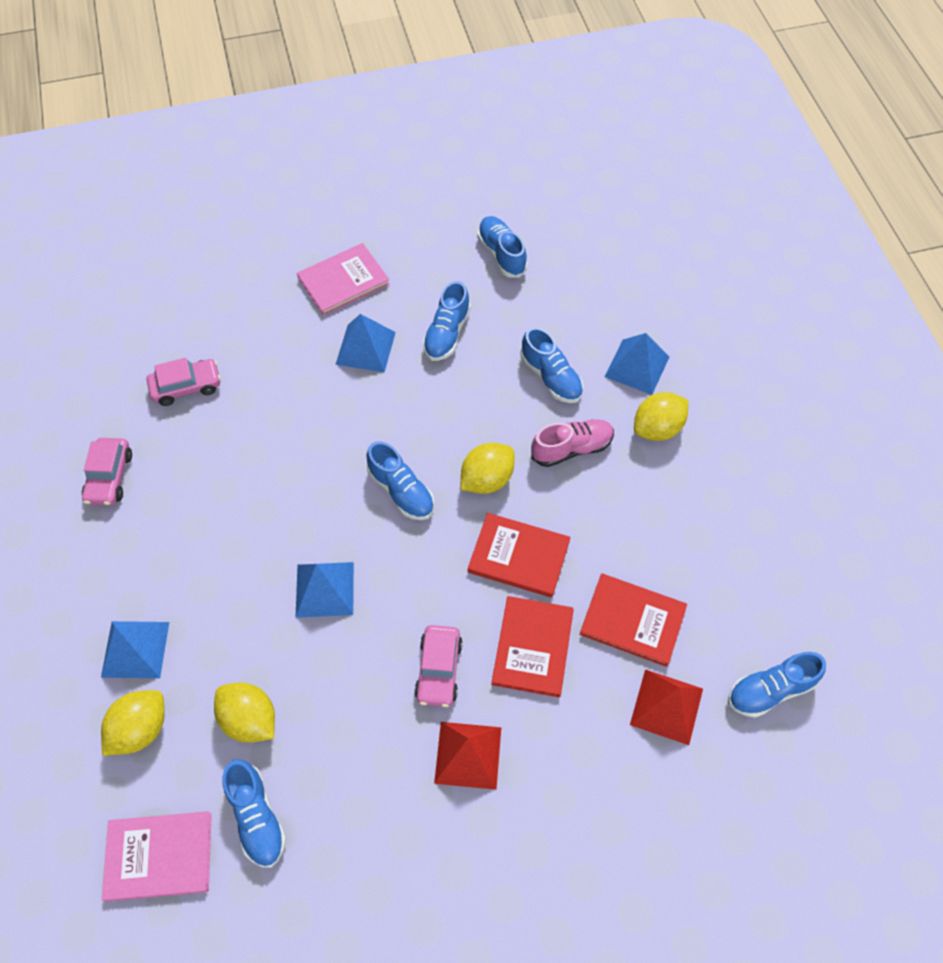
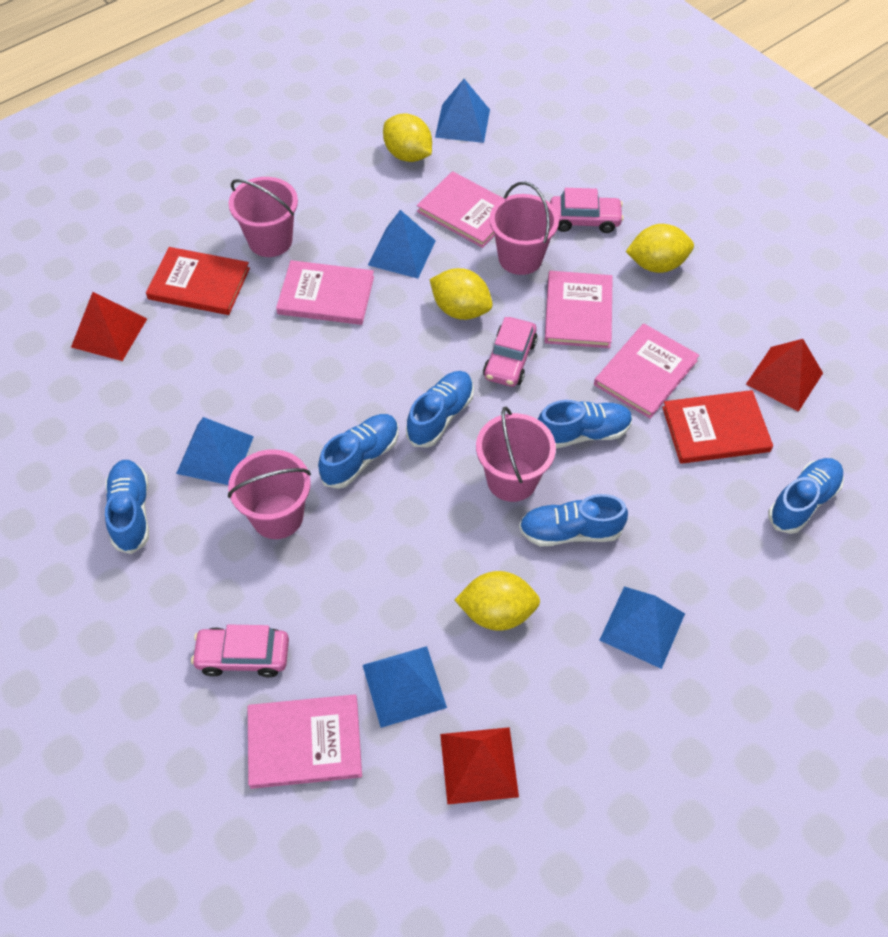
blue pyramid: 4 -> 5
pink book: 2 -> 5
pink bucket: 0 -> 4
pink shoe: 1 -> 0
red book: 3 -> 2
red pyramid: 2 -> 3

